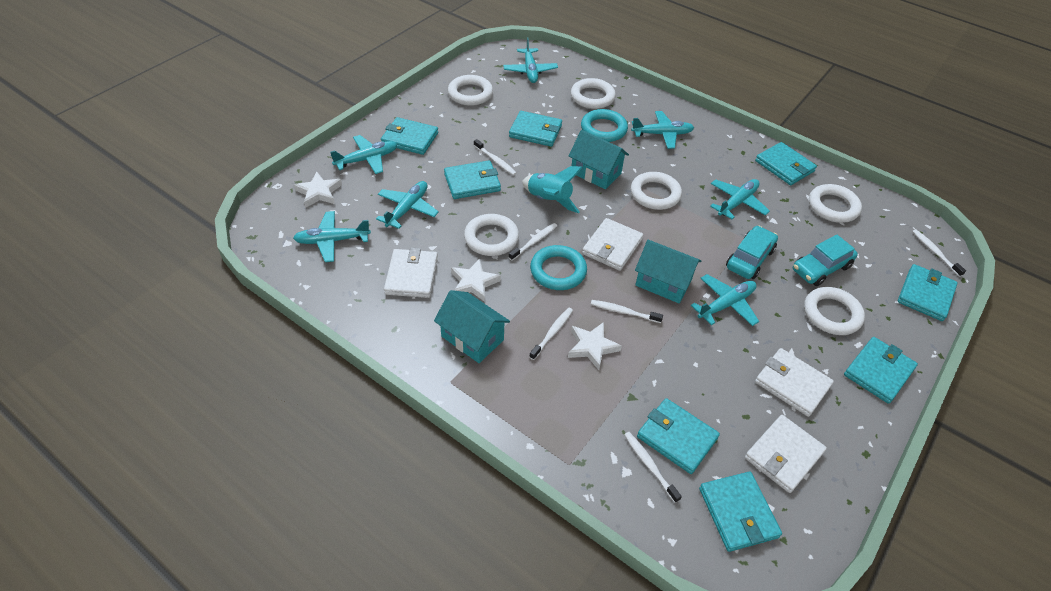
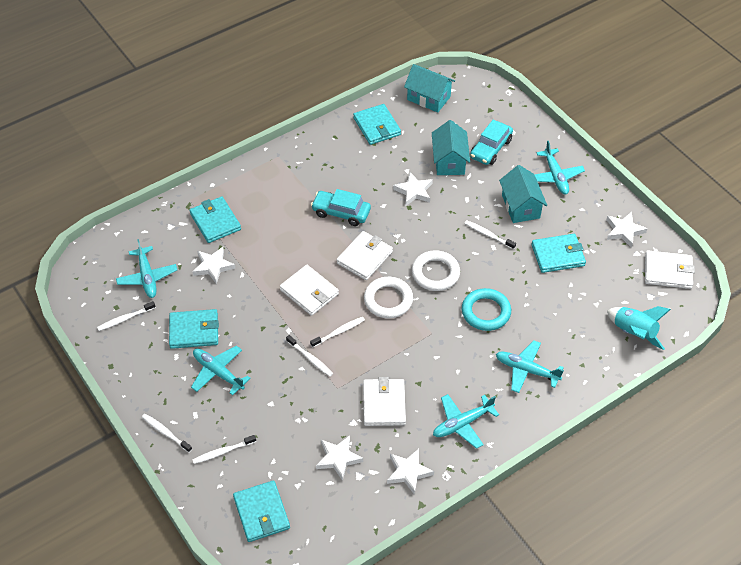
turquoise plane: 7 -> 5
turquoise ring: 2 -> 1
turquoise wallet: 8 -> 5
white ring: 6 -> 2
white star: 3 -> 5

